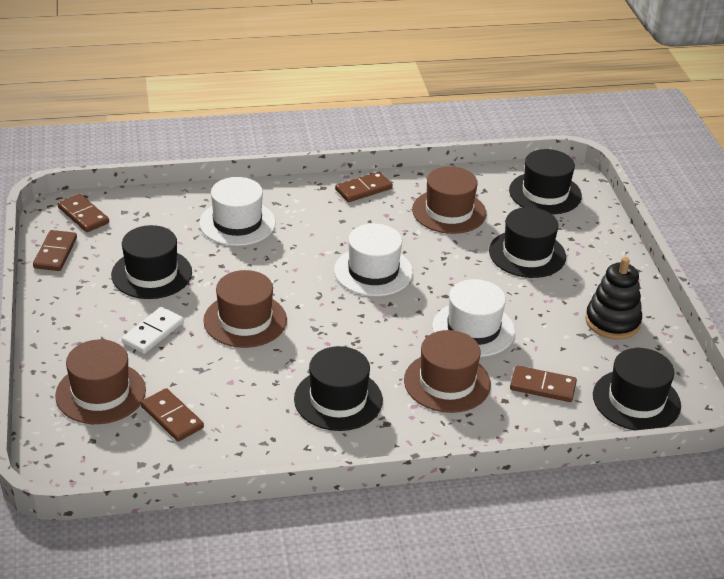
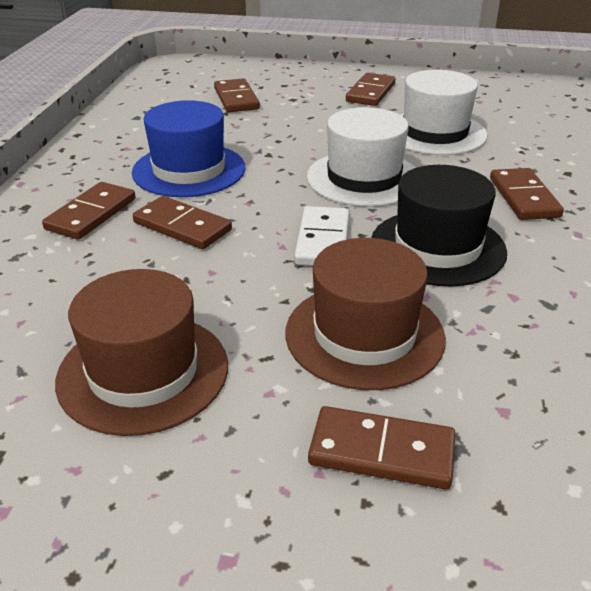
black hat: 5 -> 1
black stacking toy: 1 -> 0
blue hat: 0 -> 1
brown domino: 5 -> 6
brown hat: 4 -> 2
white hat: 3 -> 2

